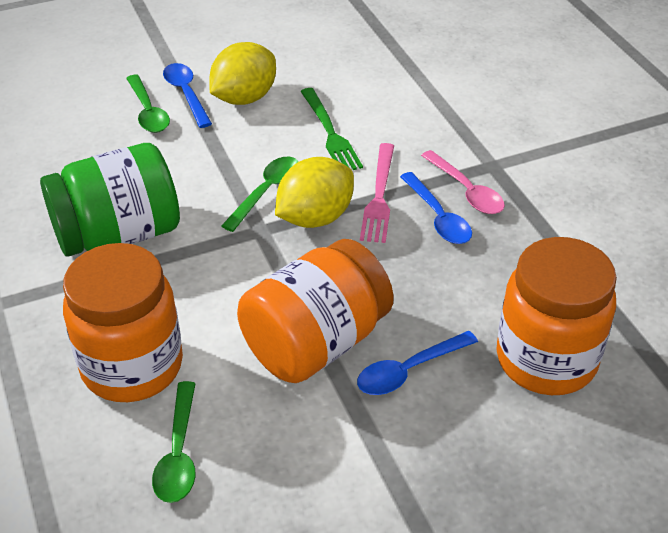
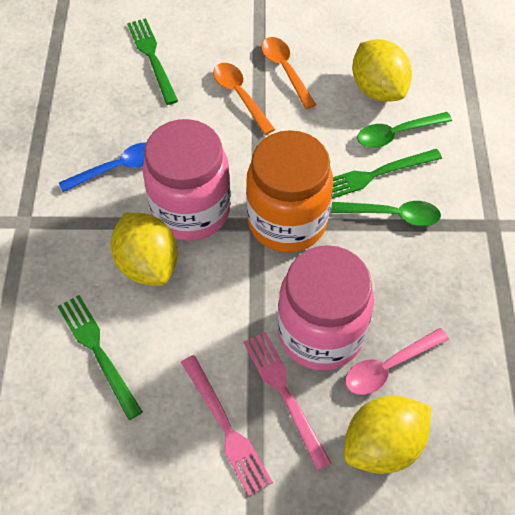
blue spoon: 3 -> 1
green fork: 1 -> 3
green jar: 1 -> 0
green spoon: 3 -> 2
orange jar: 3 -> 1
orange spoon: 0 -> 2
pink fork: 1 -> 2
pink jar: 0 -> 2
yellow lemon: 2 -> 3

